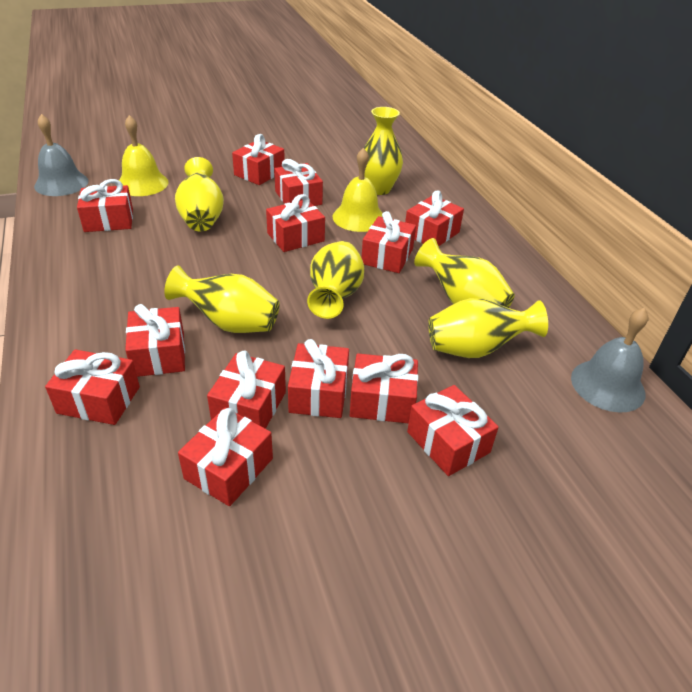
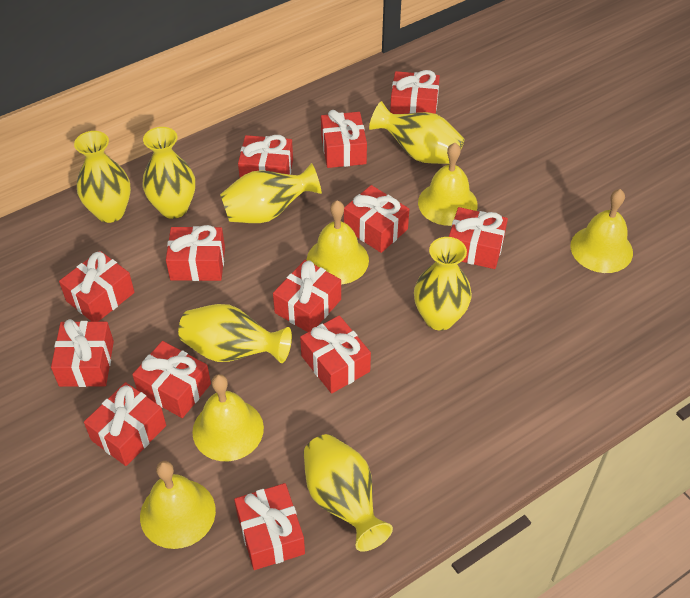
grey bell: 2 -> 0
yellow bell: 2 -> 5
yellow vase: 6 -> 7

